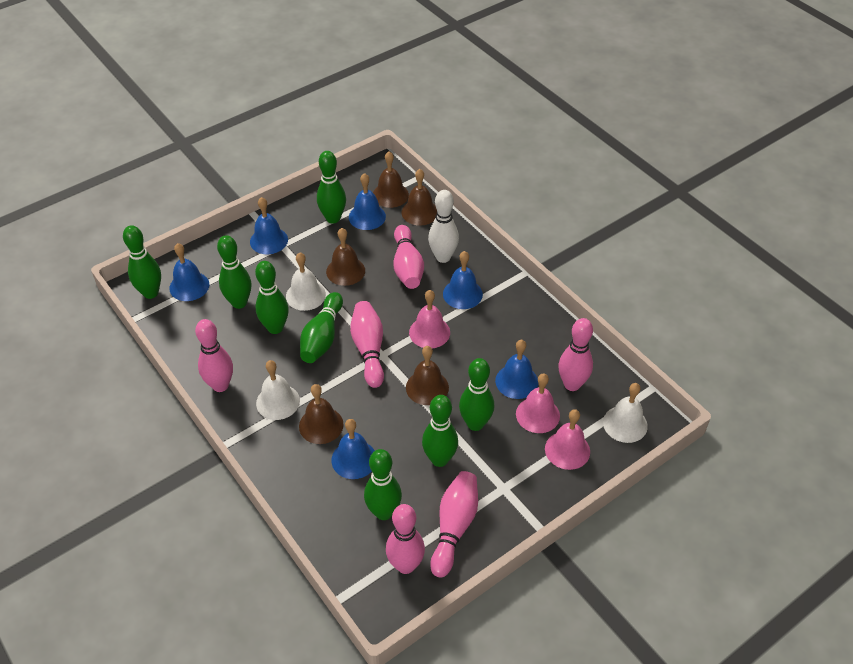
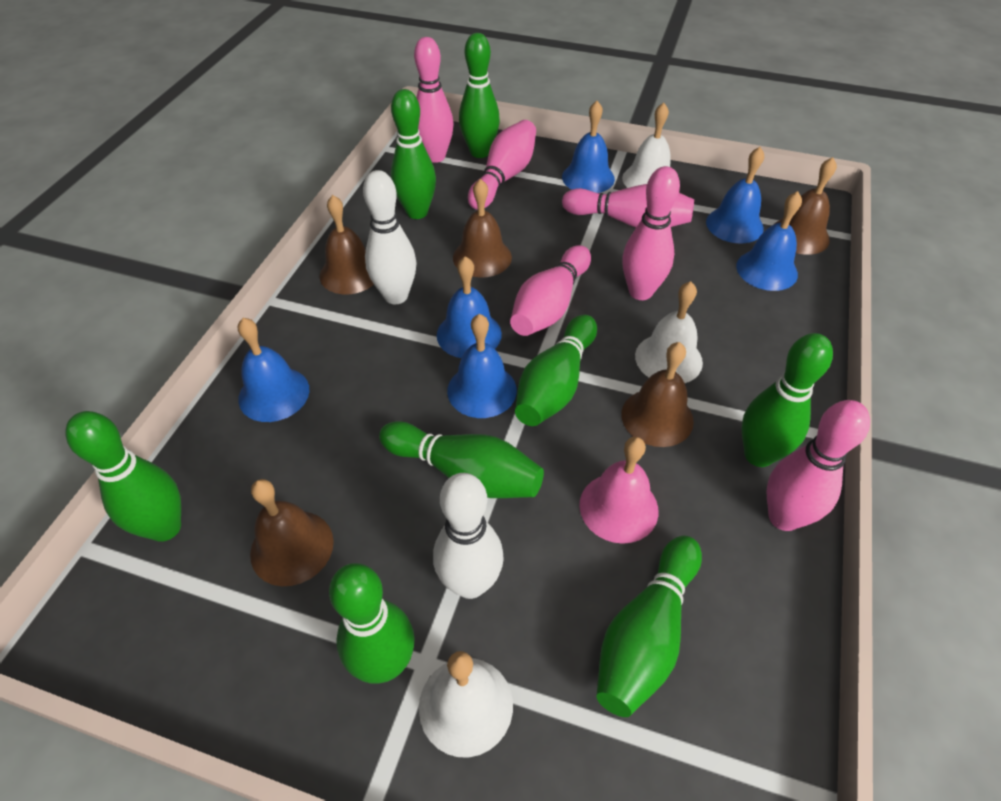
pink bell: 3 -> 1
white bowling pin: 1 -> 2

